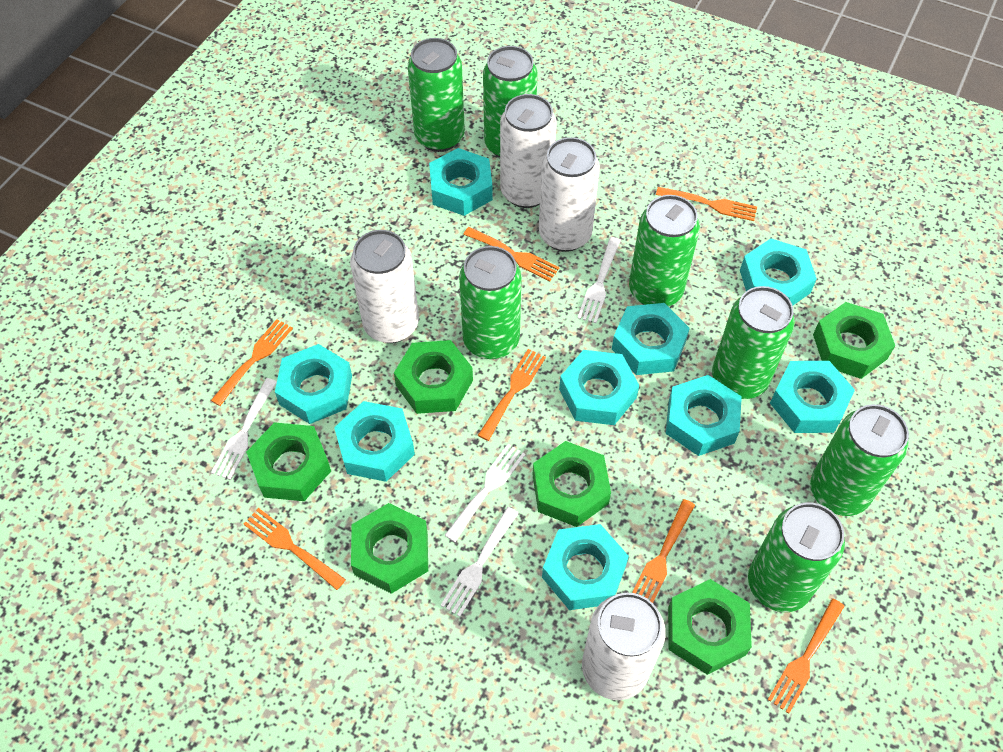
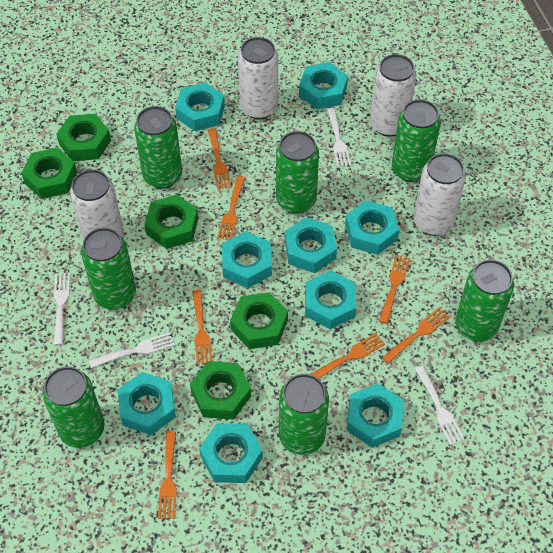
green nut: 6 -> 5

